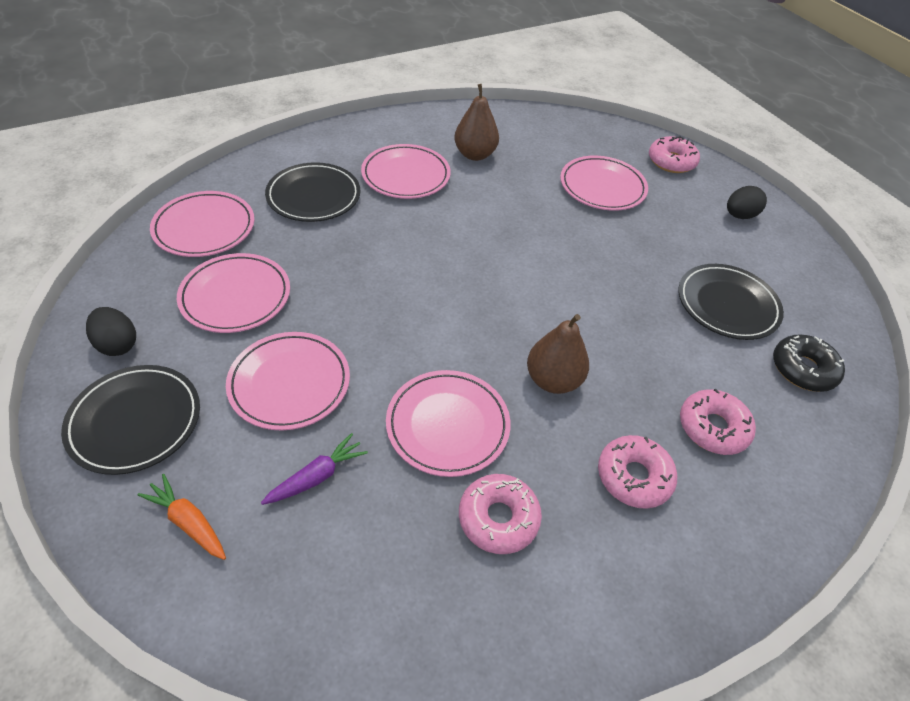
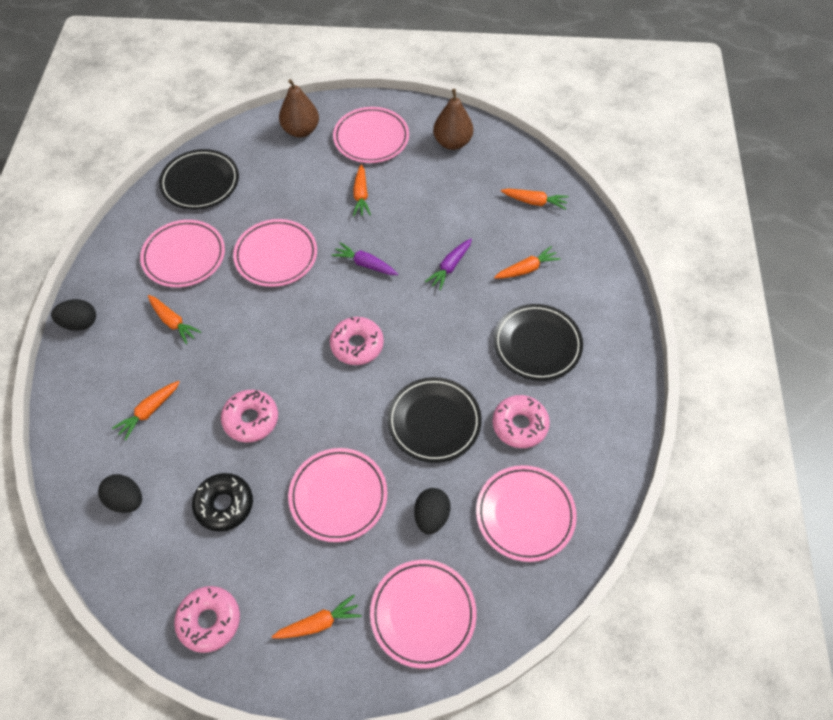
black egg: 2 -> 3
orange carrot: 1 -> 6
purple carrot: 1 -> 2

